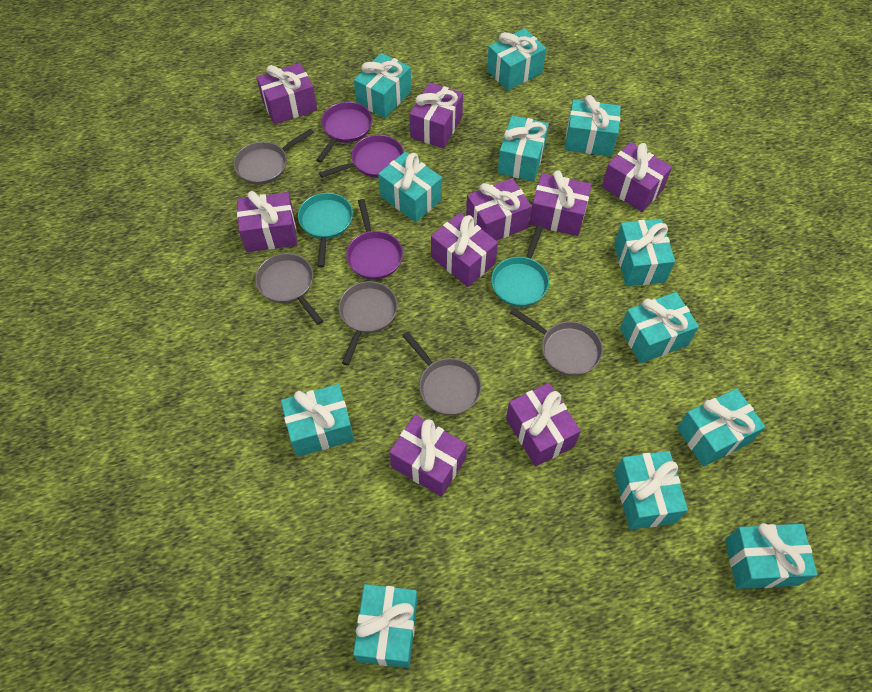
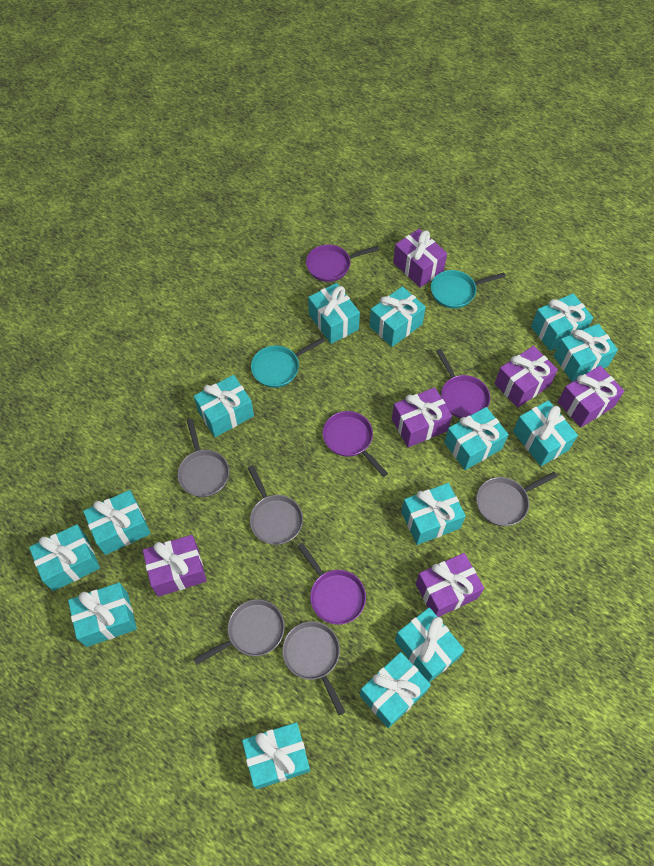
purple gift: 9 -> 6
purple pan: 3 -> 4
turquoise gift: 12 -> 14

